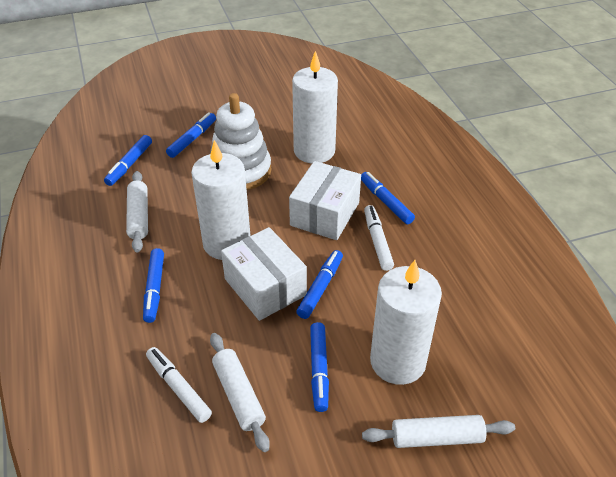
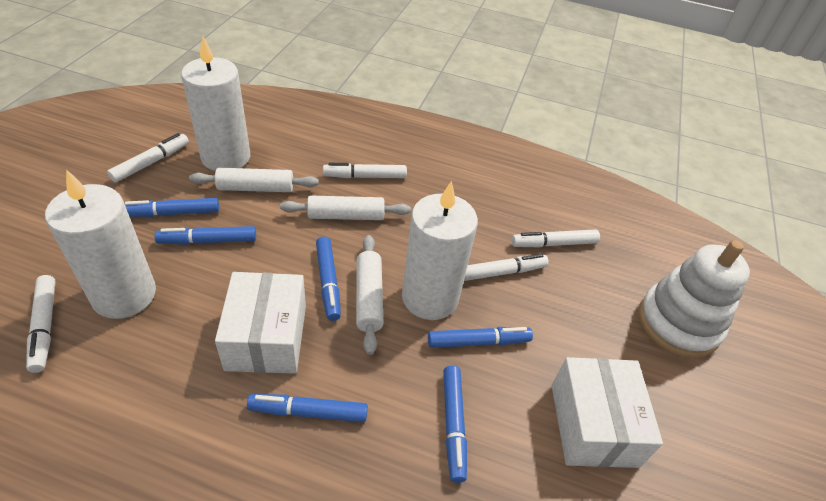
white marker: 2 -> 5

